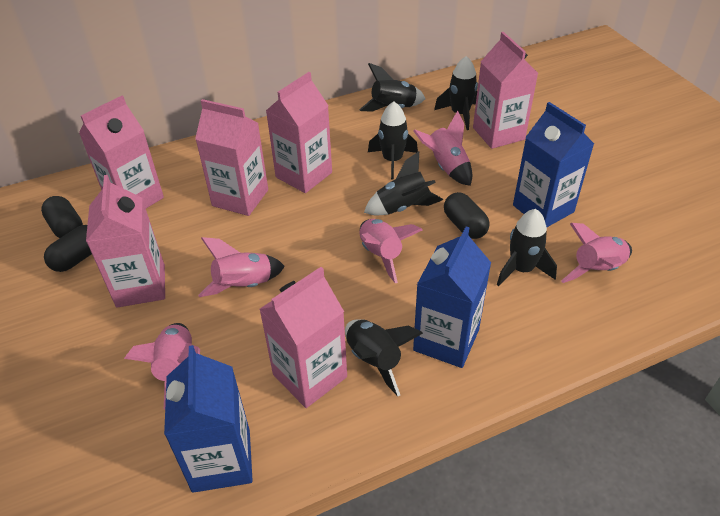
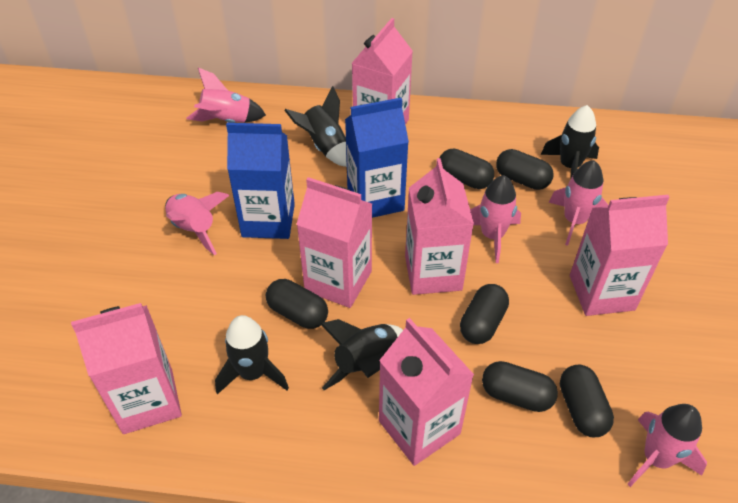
black capsule: 3 -> 6
black rocket: 6 -> 4
blue carton: 3 -> 2

